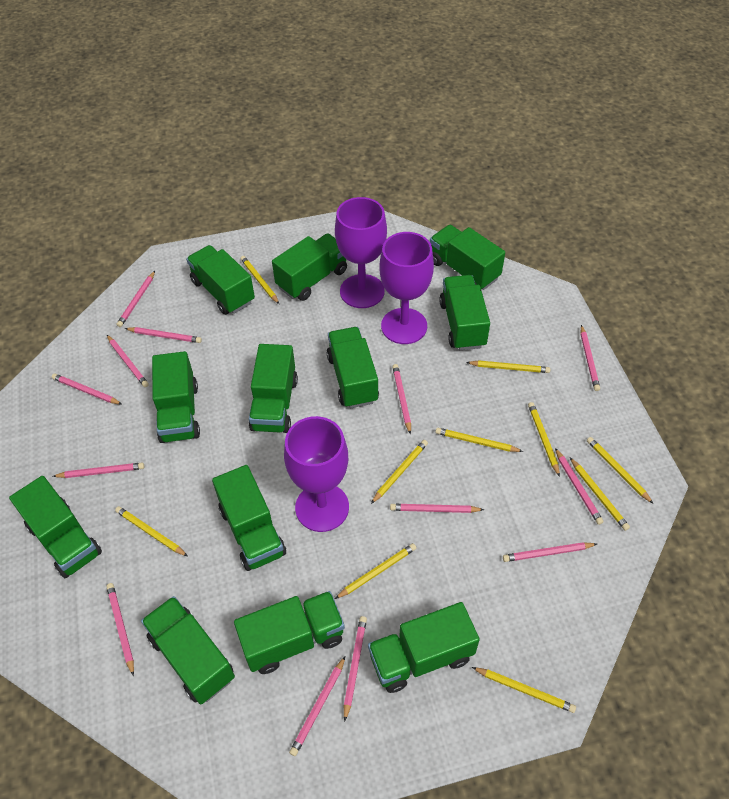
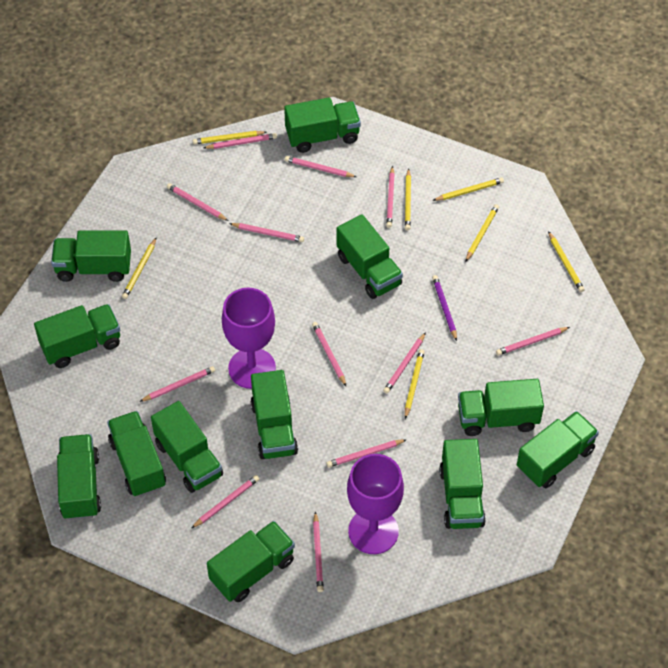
pink pencil: 13 -> 12
purple goblet: 3 -> 2
purple pencil: 0 -> 1
yellow pencil: 10 -> 7

